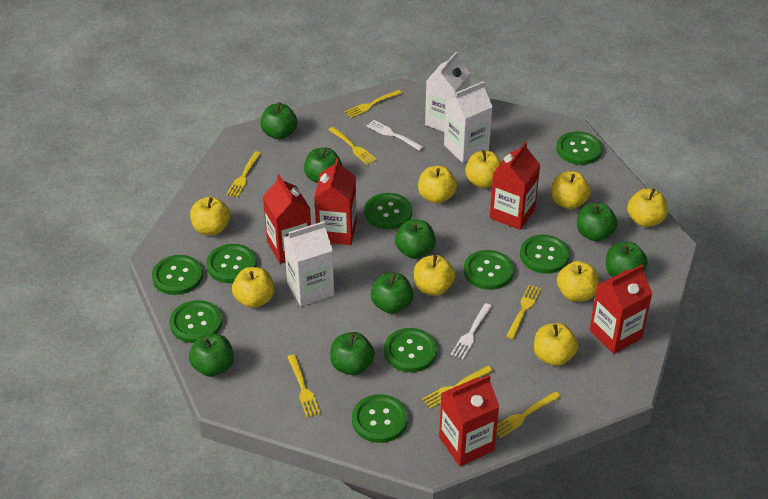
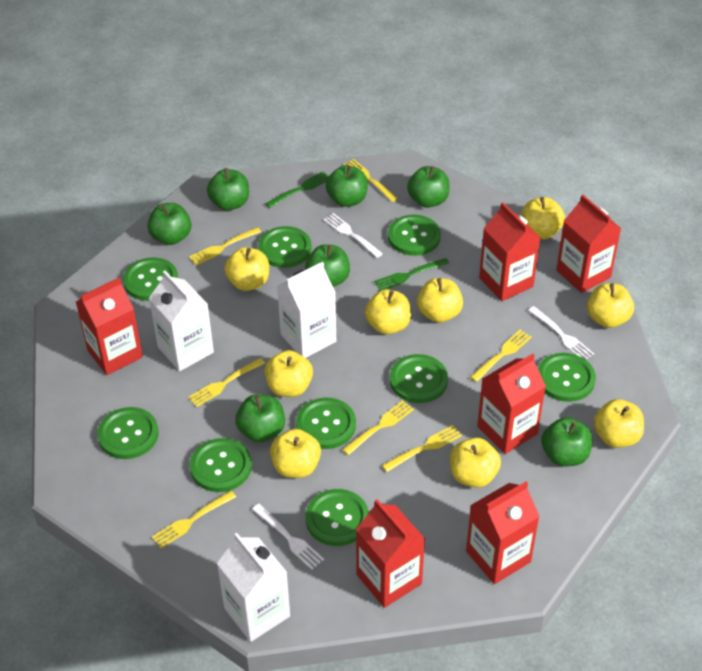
green apple: 8 -> 7
green fork: 0 -> 2
red carton: 5 -> 6
white fork: 2 -> 3

